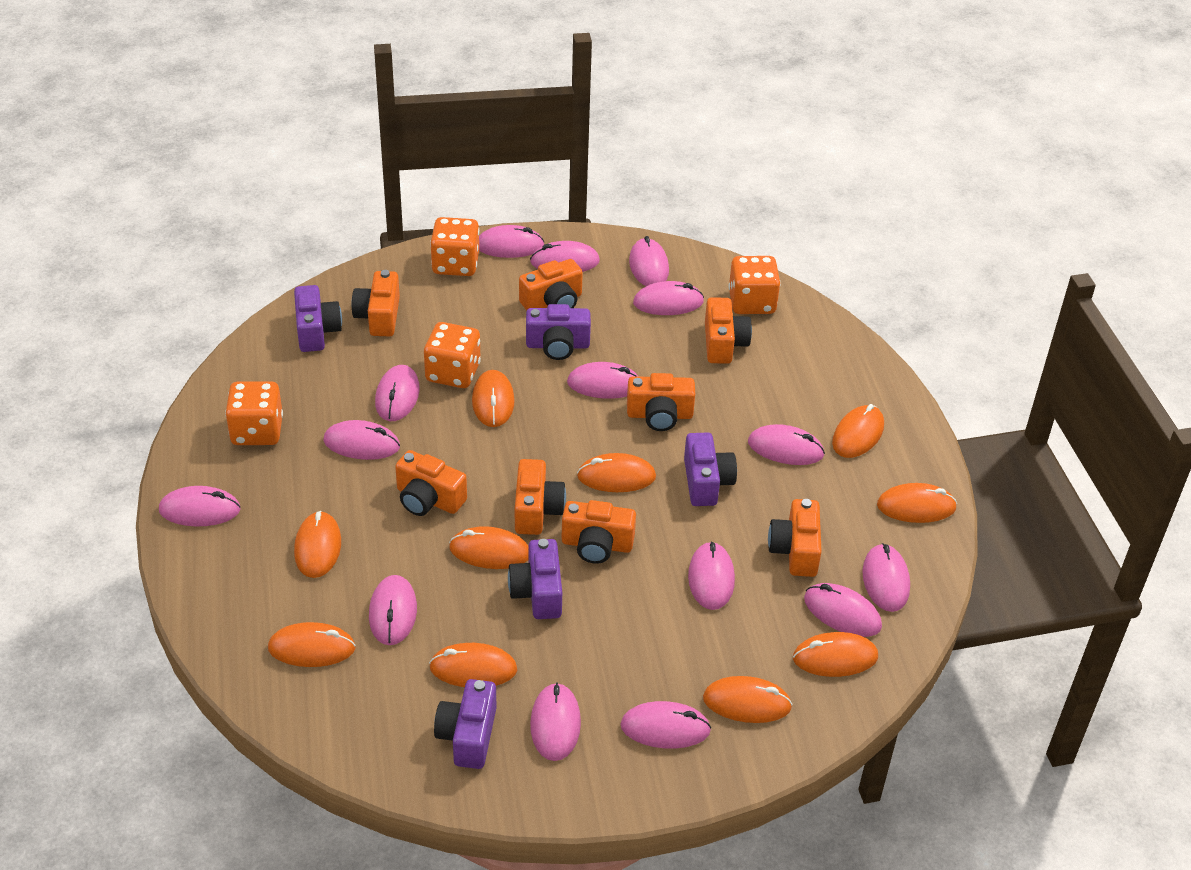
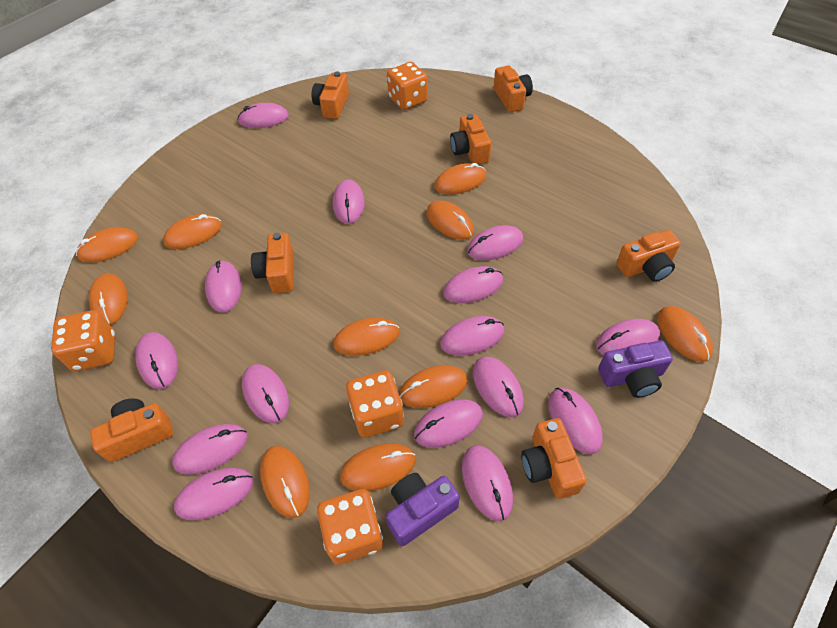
orange camera: 8 -> 7
purple camera: 5 -> 2

